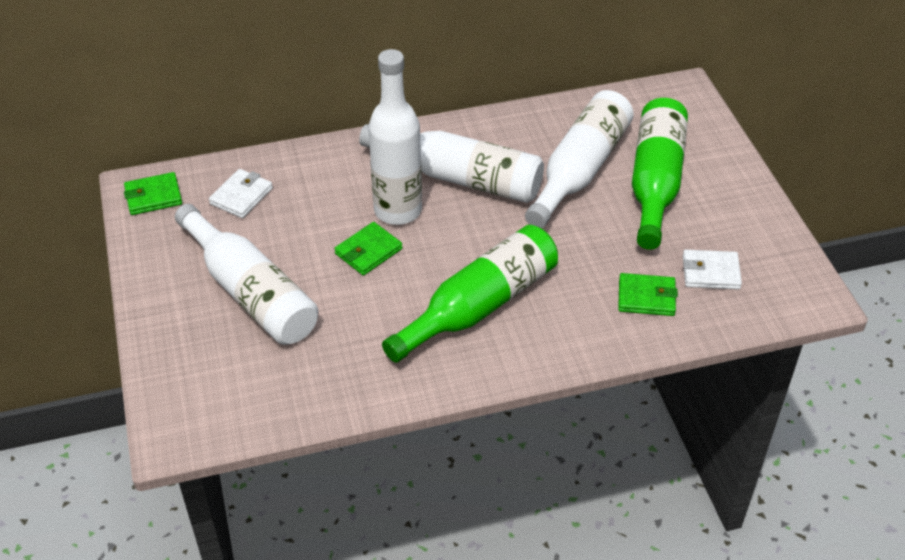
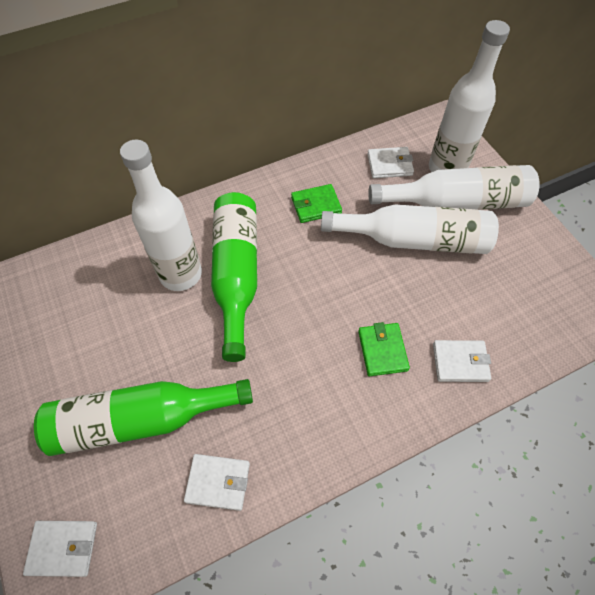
green wallet: 3 -> 2
white wallet: 2 -> 4

